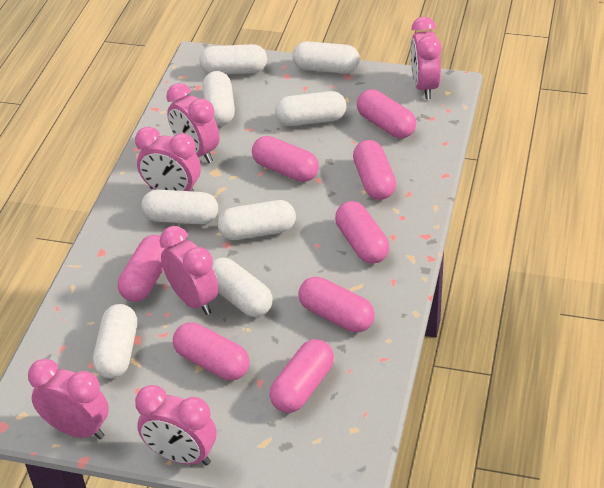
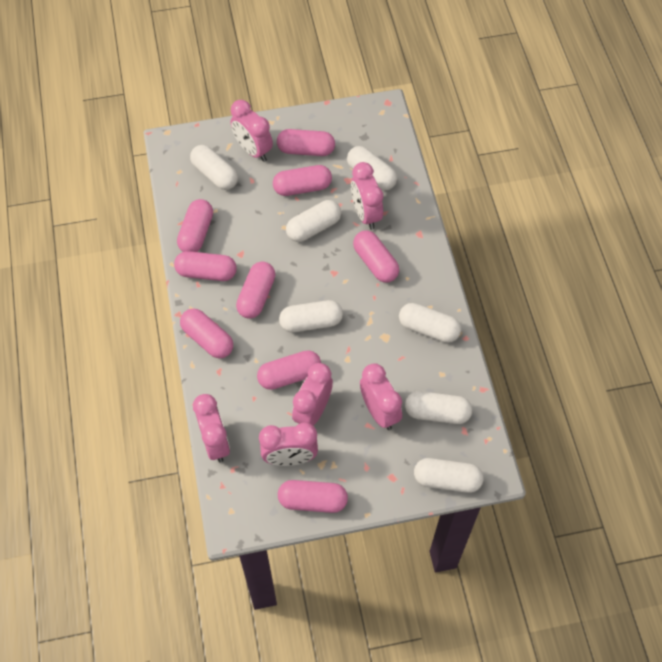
pink capsule: 8 -> 9
white capsule: 8 -> 7

